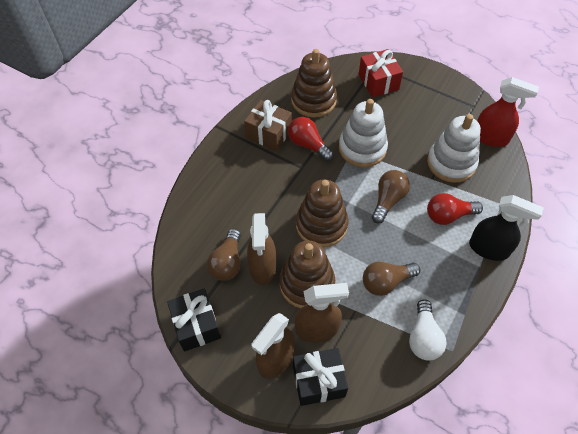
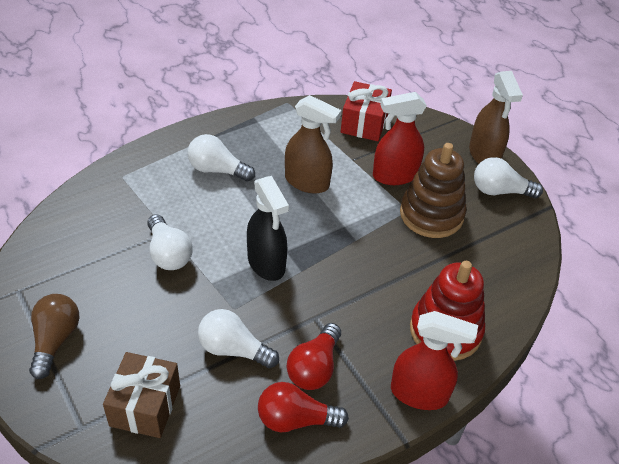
black gift: 2 -> 0
brown light bulb: 3 -> 1
brown spray bottle: 3 -> 2
brown stacking toy: 3 -> 1
red spray bottle: 1 -> 2
red stacking toy: 0 -> 1
white light bulb: 1 -> 4
white stacking toy: 2 -> 0

